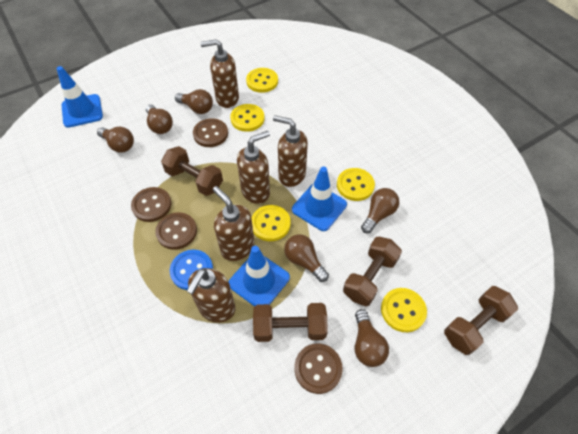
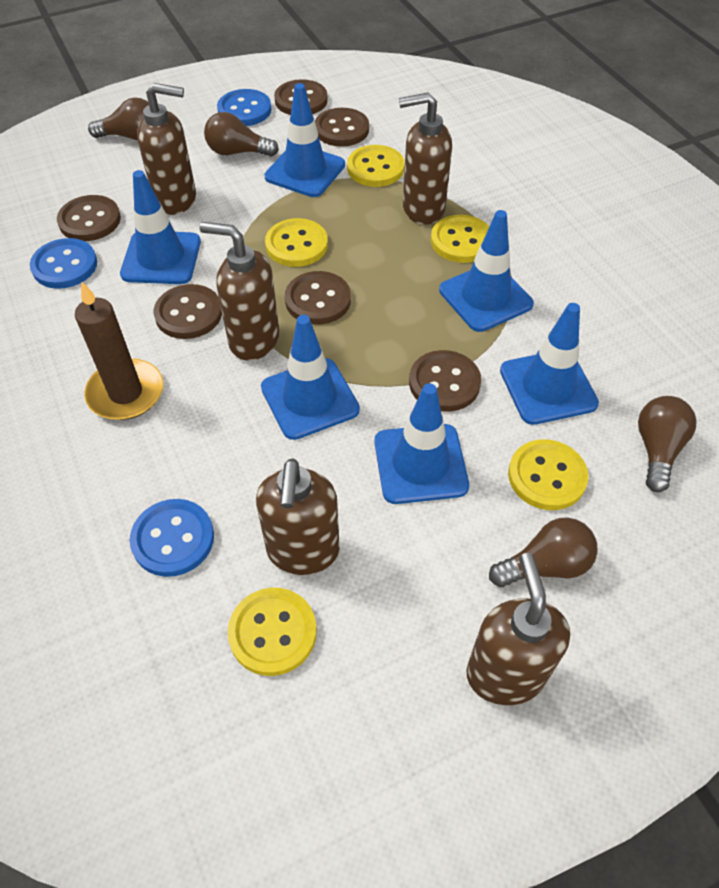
blue button: 1 -> 3
blue traffic cone: 3 -> 6
brown button: 4 -> 6
brown candle: 0 -> 1
brown dumbbell: 4 -> 0
brown light bulb: 6 -> 4

